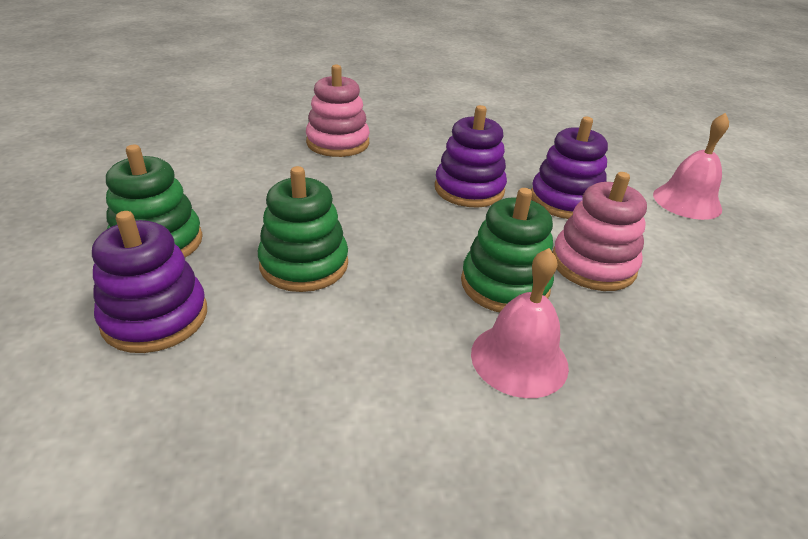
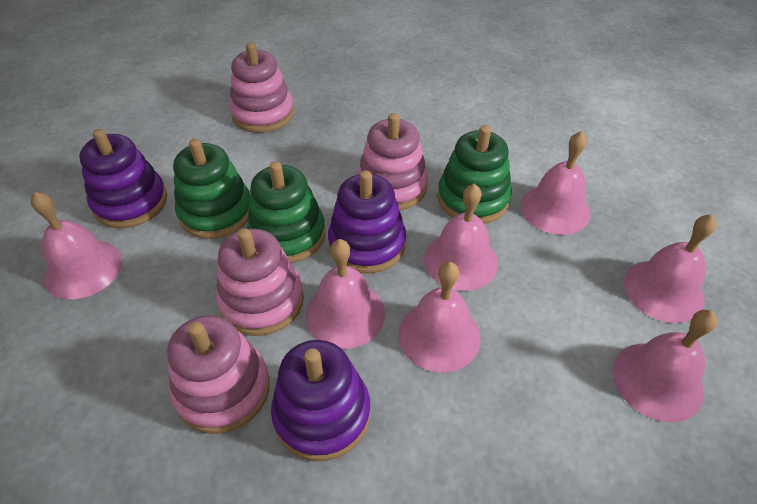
pink bell: 2 -> 7
pink stacking toy: 2 -> 4

